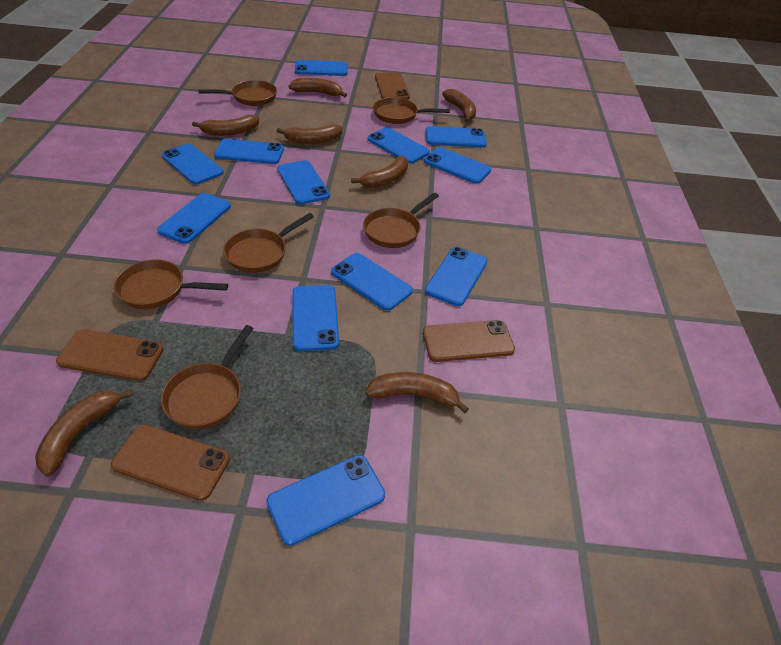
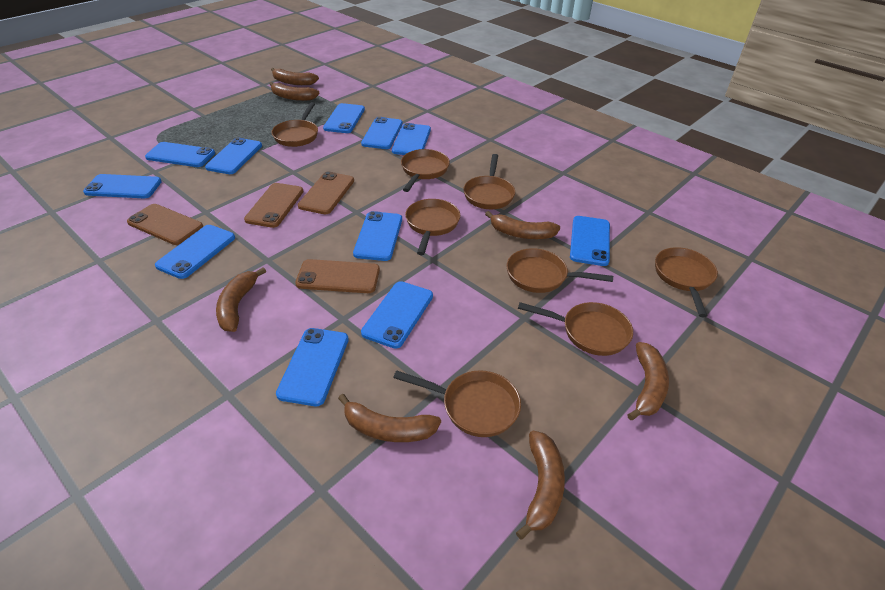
blue phone: 12 -> 11
brown pan: 6 -> 8

